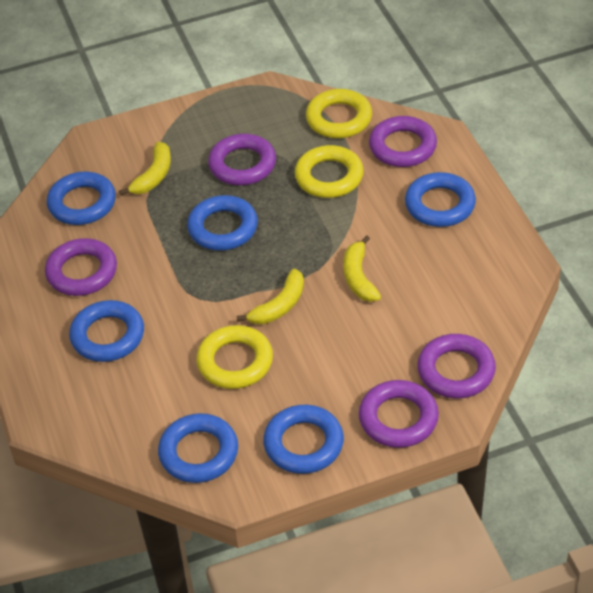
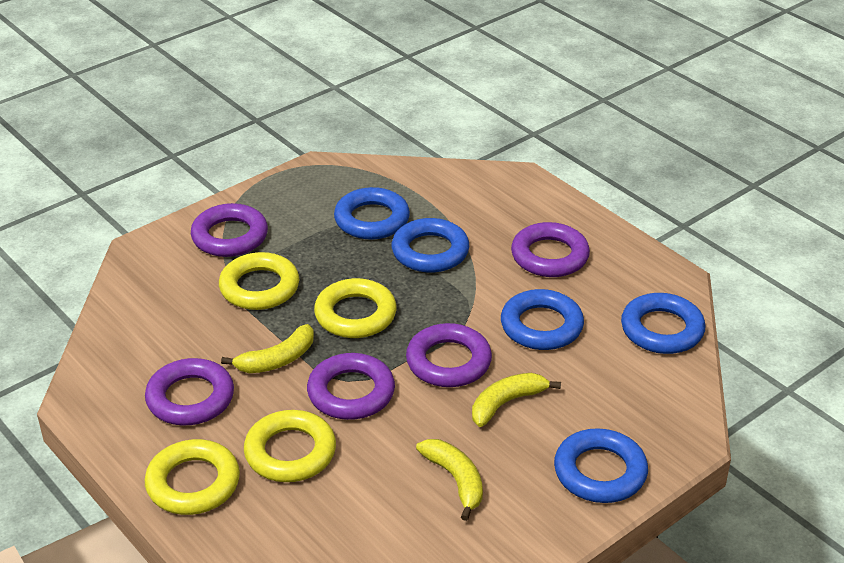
blue ring: 6 -> 5
yellow ring: 3 -> 4

